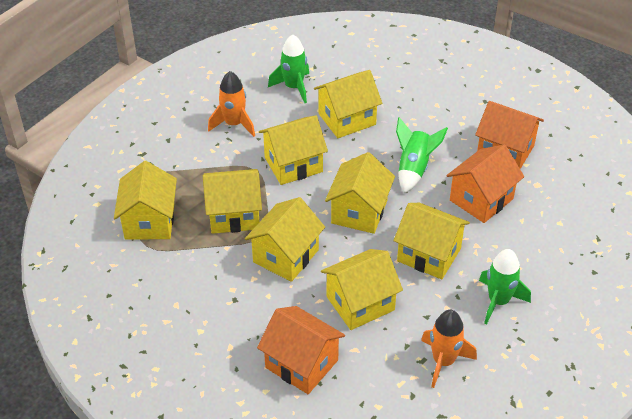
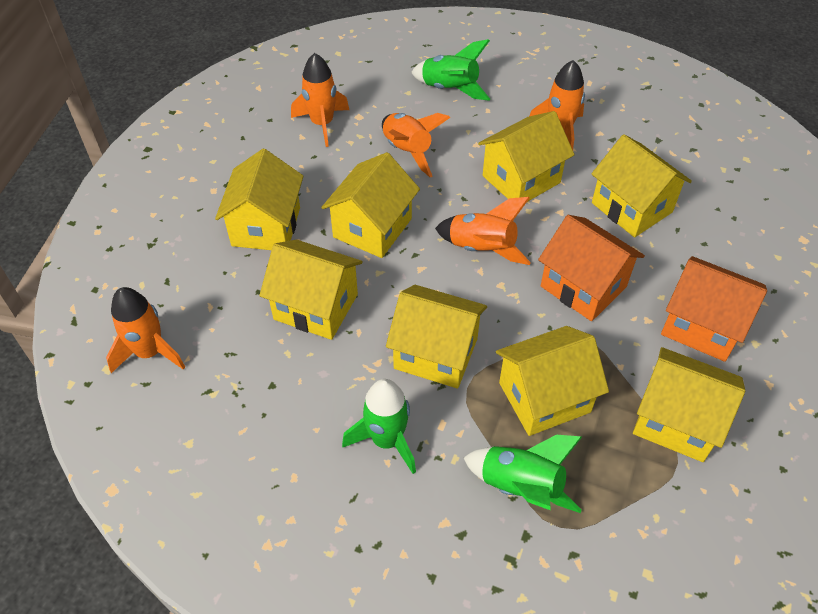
orange house: 3 -> 2
orange rocket: 2 -> 5

